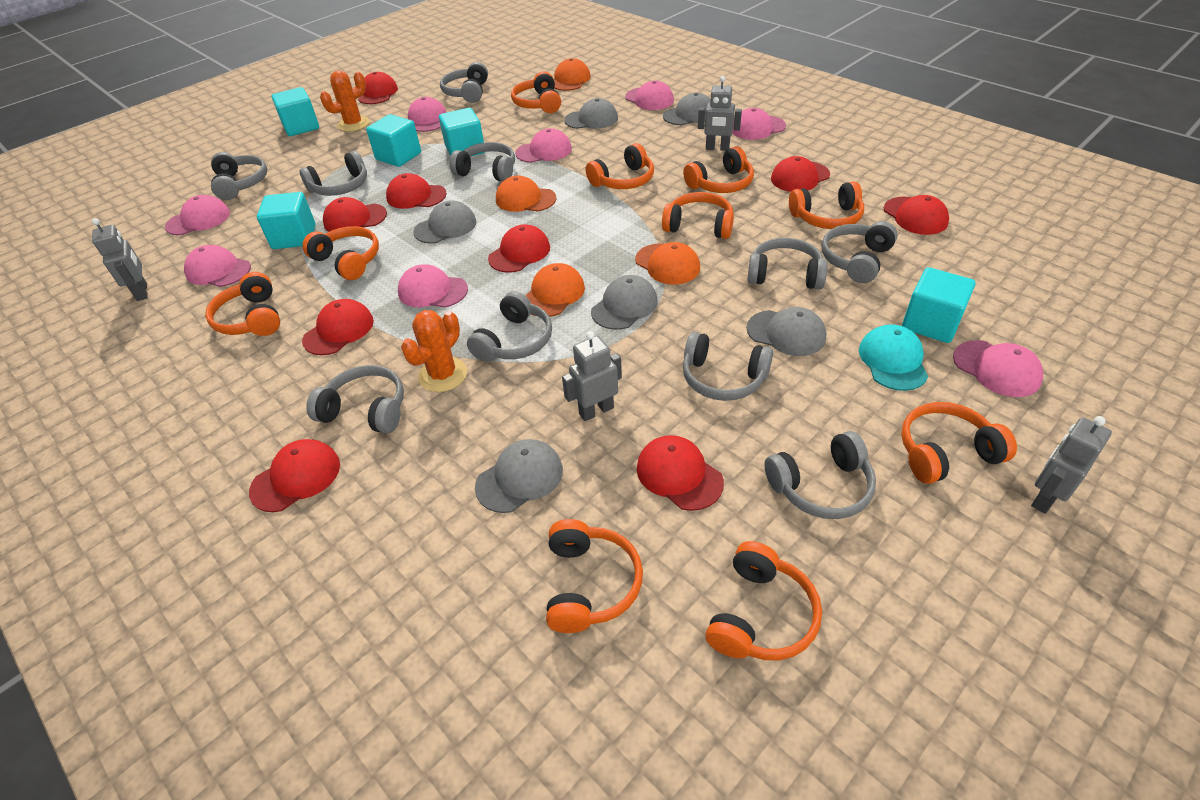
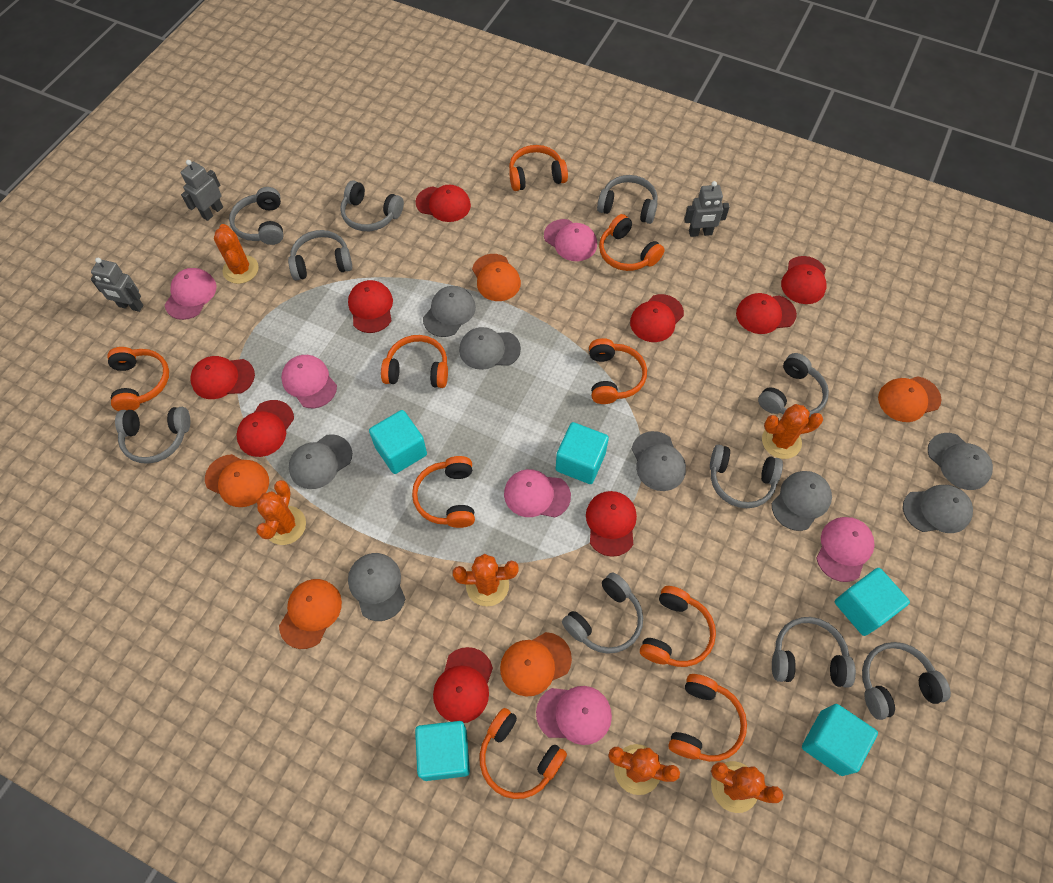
grey cap: 6 -> 8
grey robot: 4 -> 3
orange cactus: 2 -> 6
orange cap: 4 -> 5
orange headphones: 10 -> 9
pink cap: 8 -> 6
turquoise cap: 1 -> 0

